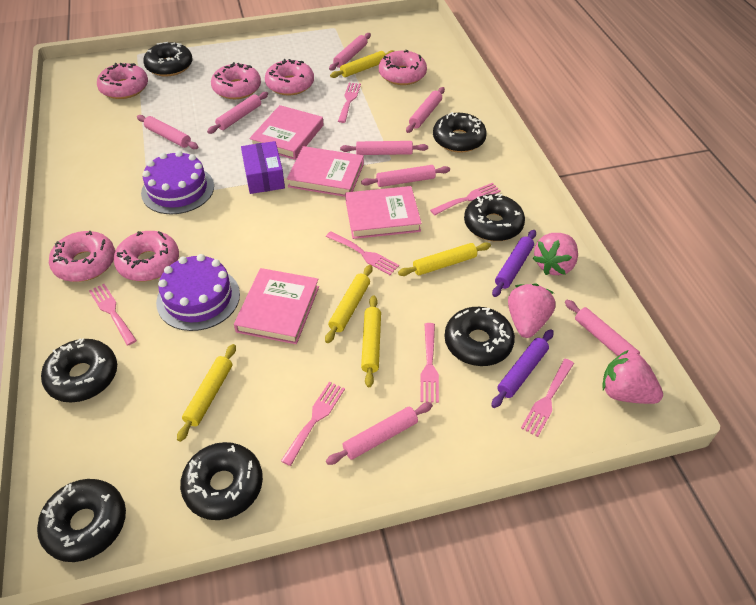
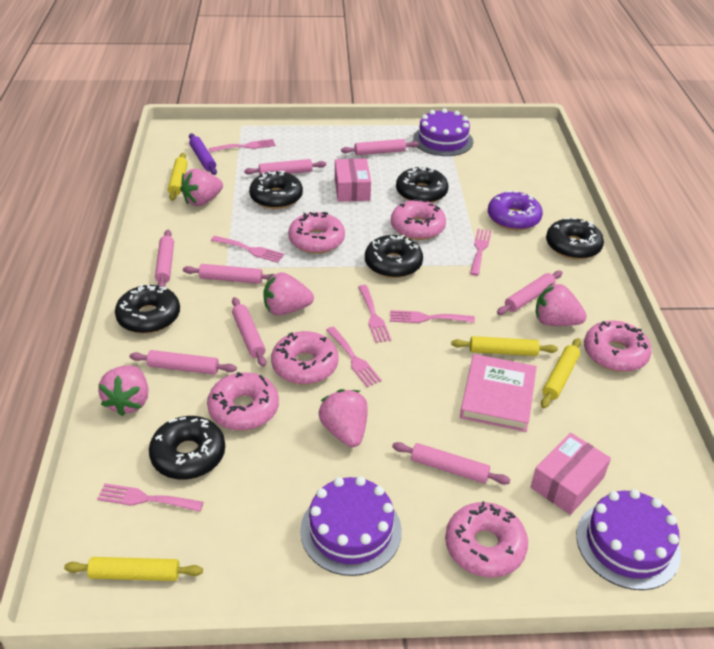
black donut: 7 -> 6
pink book: 4 -> 1
pink box: 0 -> 2
pink strawberry: 3 -> 5
purple box: 1 -> 0
purple cake: 2 -> 3
purple donut: 0 -> 1
purple rolling pin: 2 -> 1
yellow rolling pin: 5 -> 4

